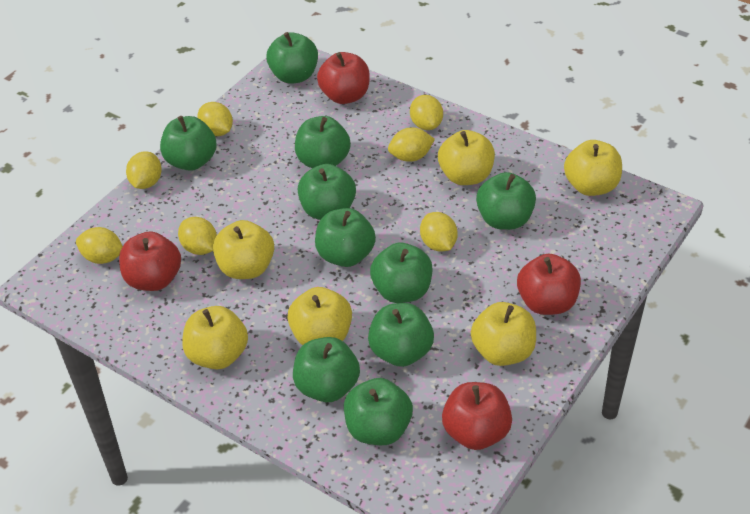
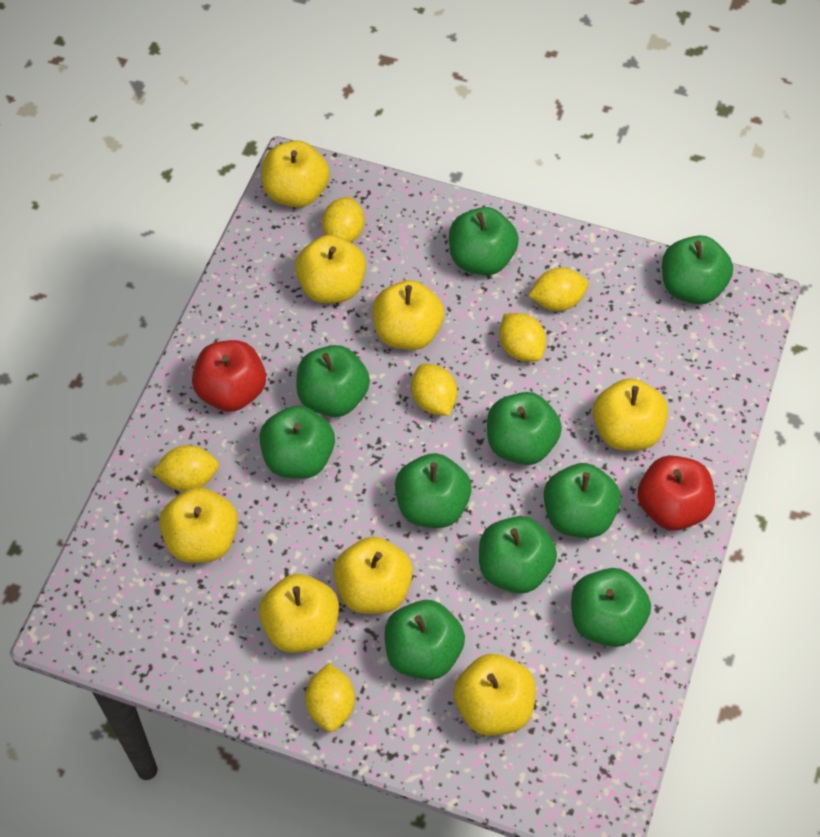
red apple: 4 -> 2
yellow apple: 6 -> 8
yellow lemon: 7 -> 6

